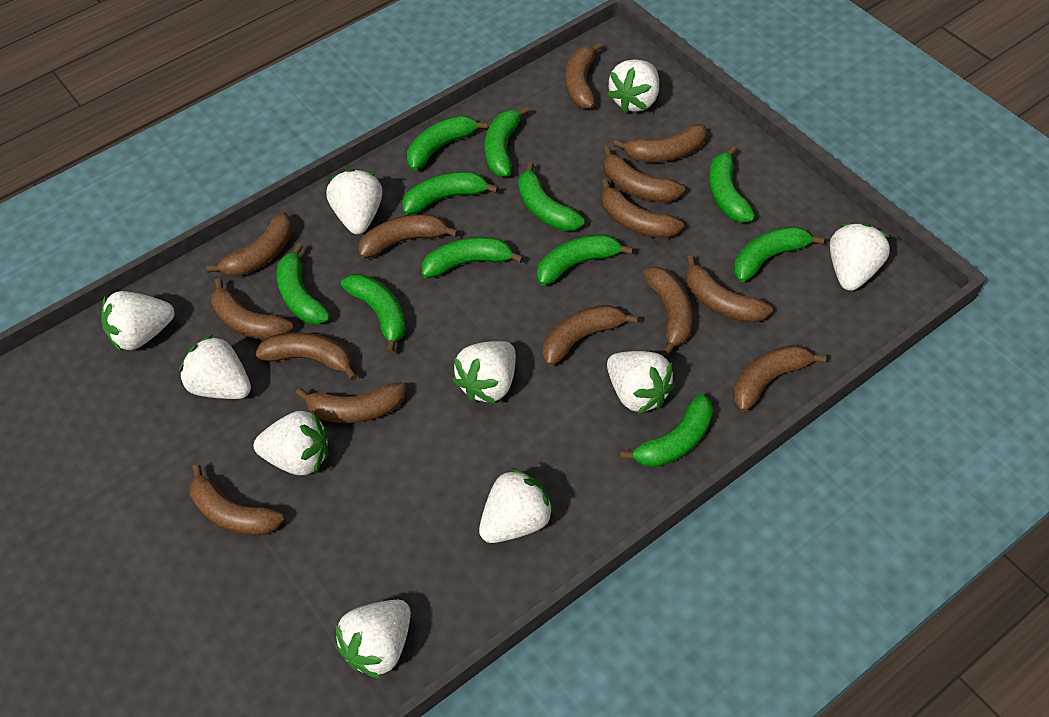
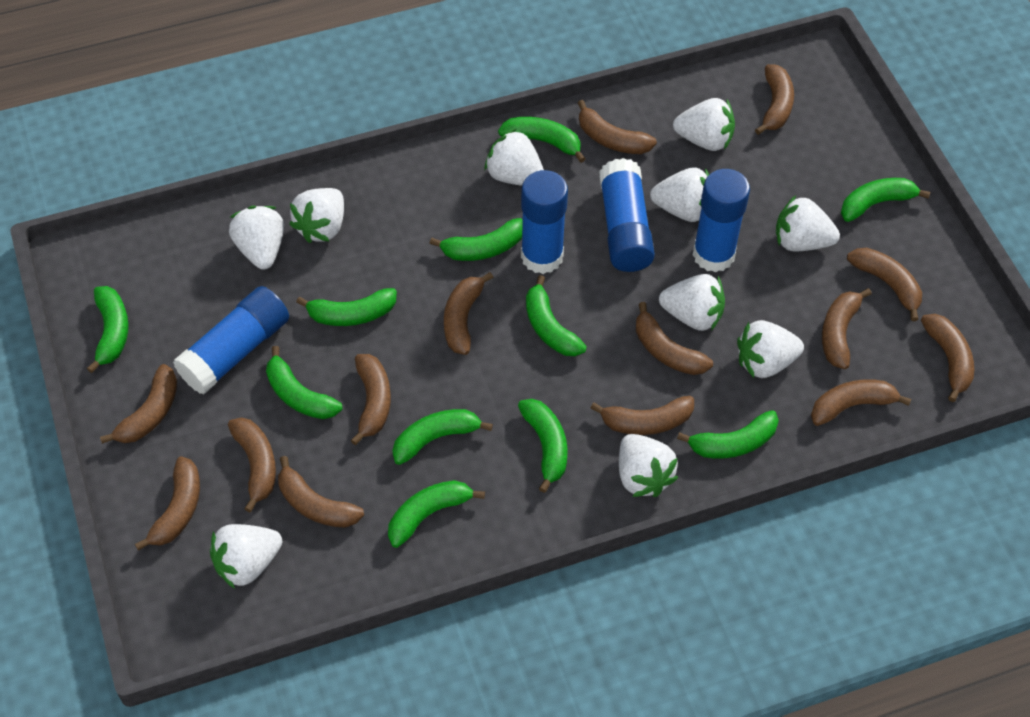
blue glue stick: 0 -> 4

